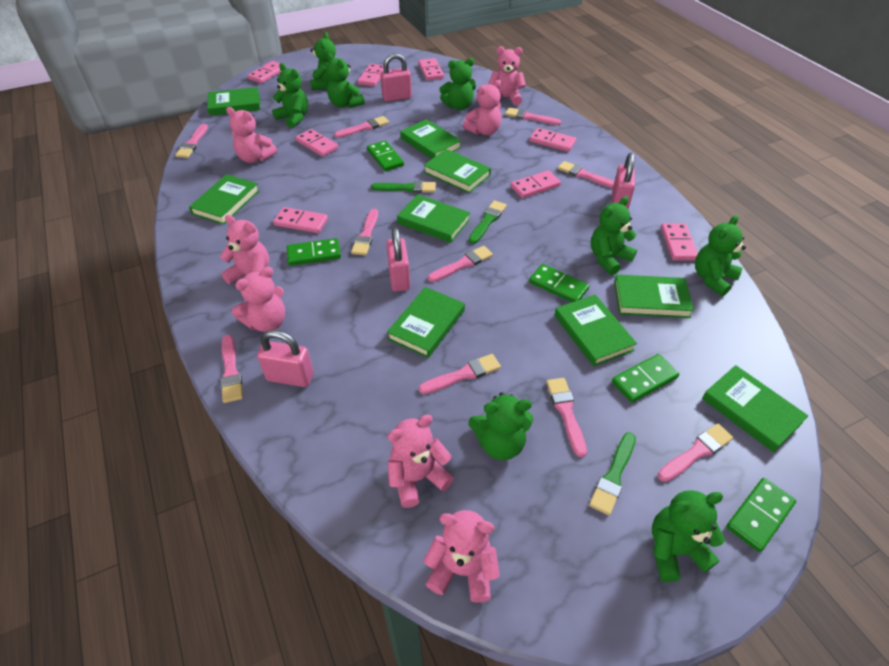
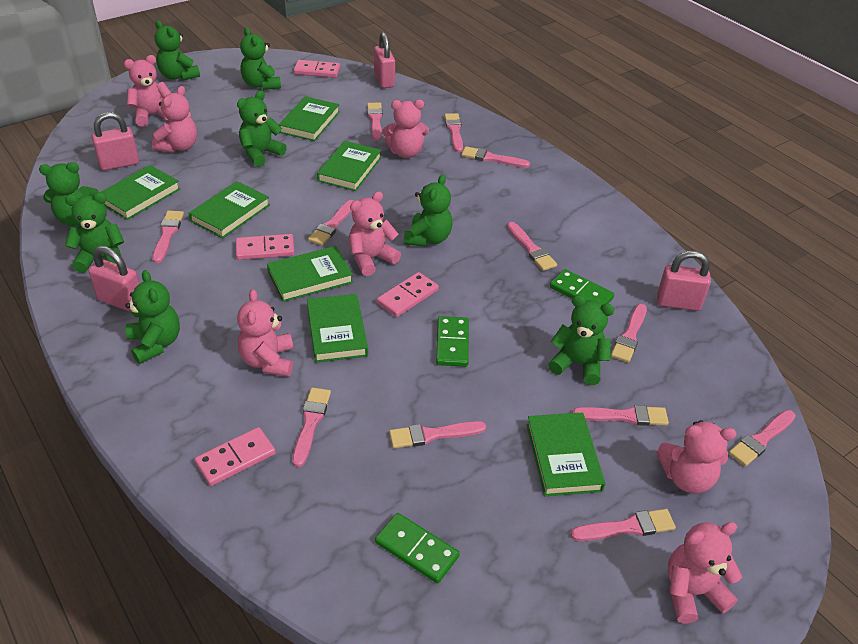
green book: 9 -> 7
green brush: 3 -> 0
green domino: 5 -> 3
pink brush: 10 -> 12
pink domino: 8 -> 4

